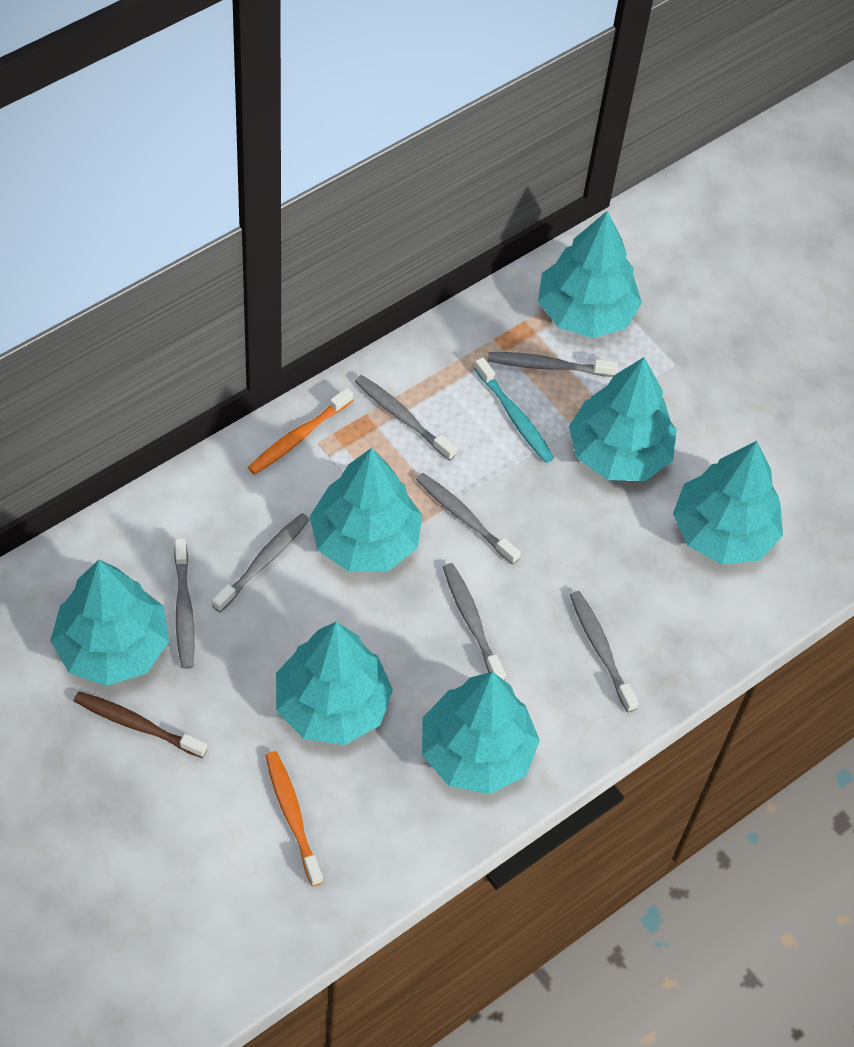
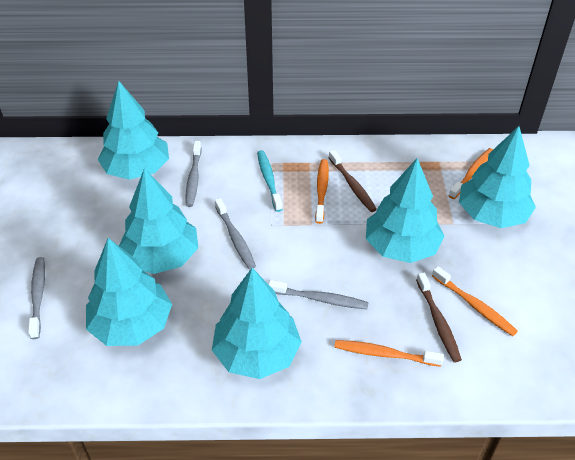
brown toothbrush: 1 -> 2
grey toothbrush: 7 -> 4
orange toothbrush: 2 -> 4
turquoise tree: 7 -> 6

